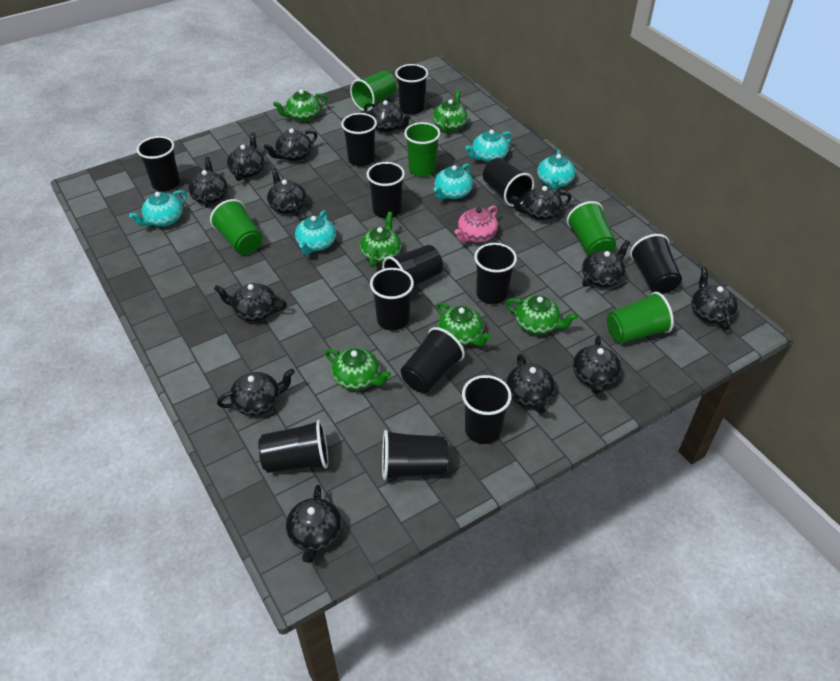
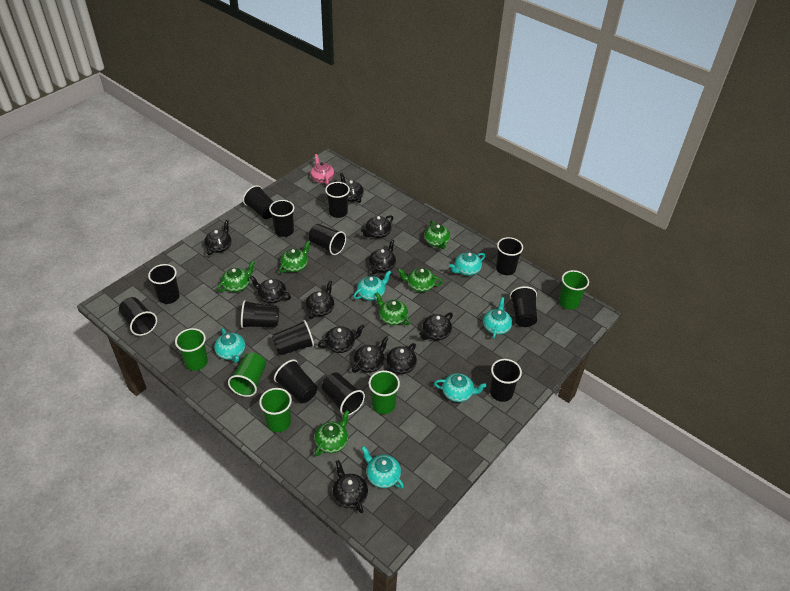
black teapot: 13 -> 11
turquoise teapot: 5 -> 6

